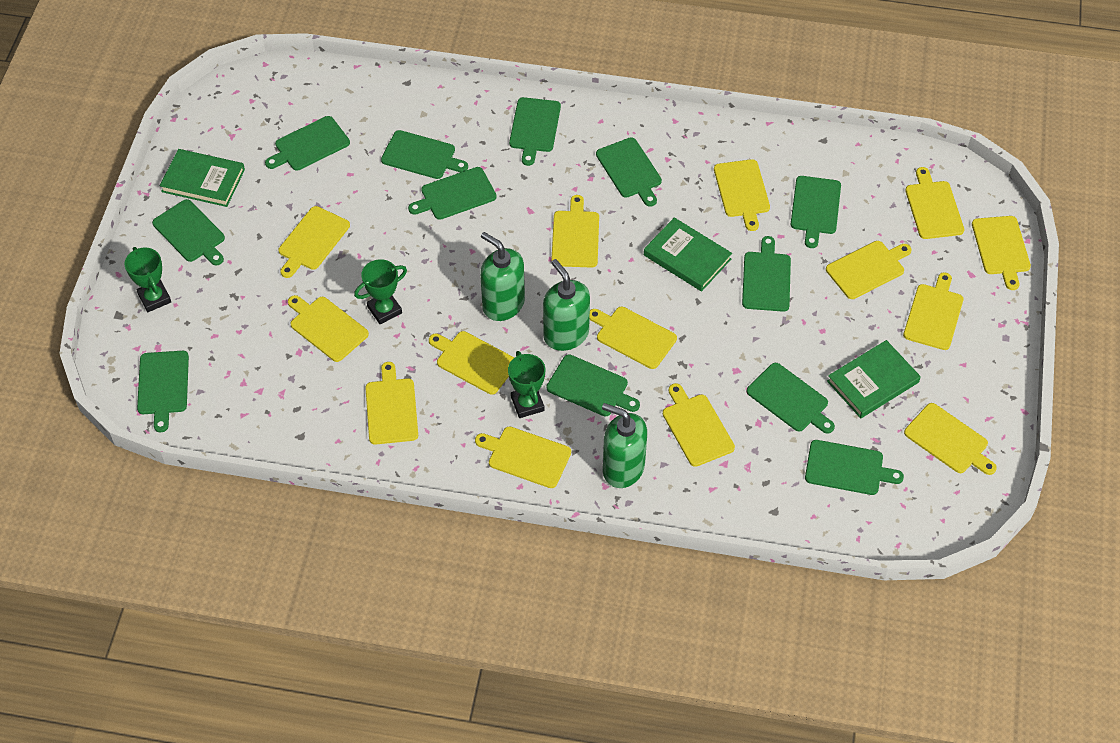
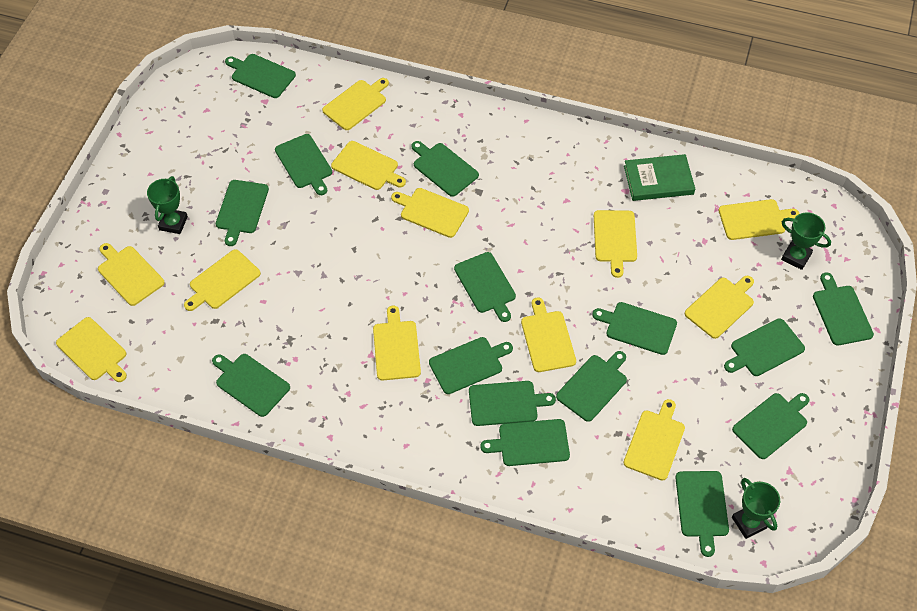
green book: 3 -> 1
green cutting board: 12 -> 15
green soap dispenser: 3 -> 0
yellow cutting board: 14 -> 12

